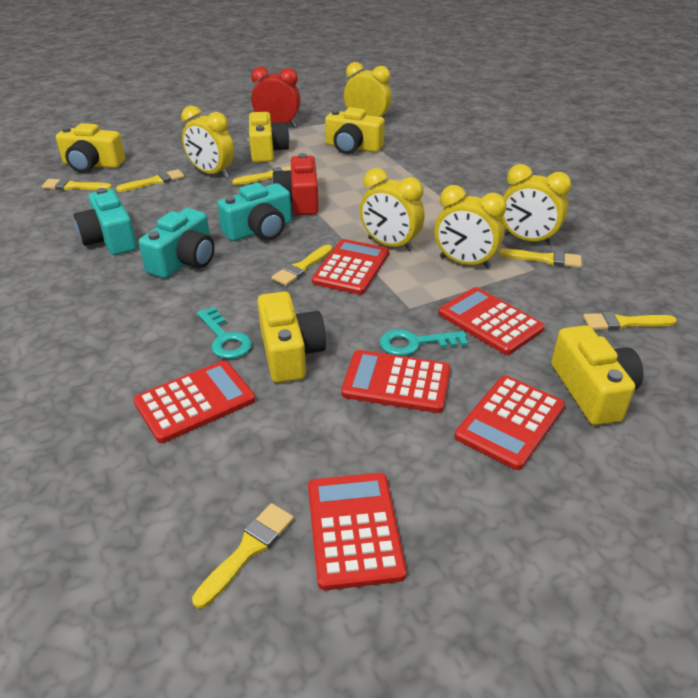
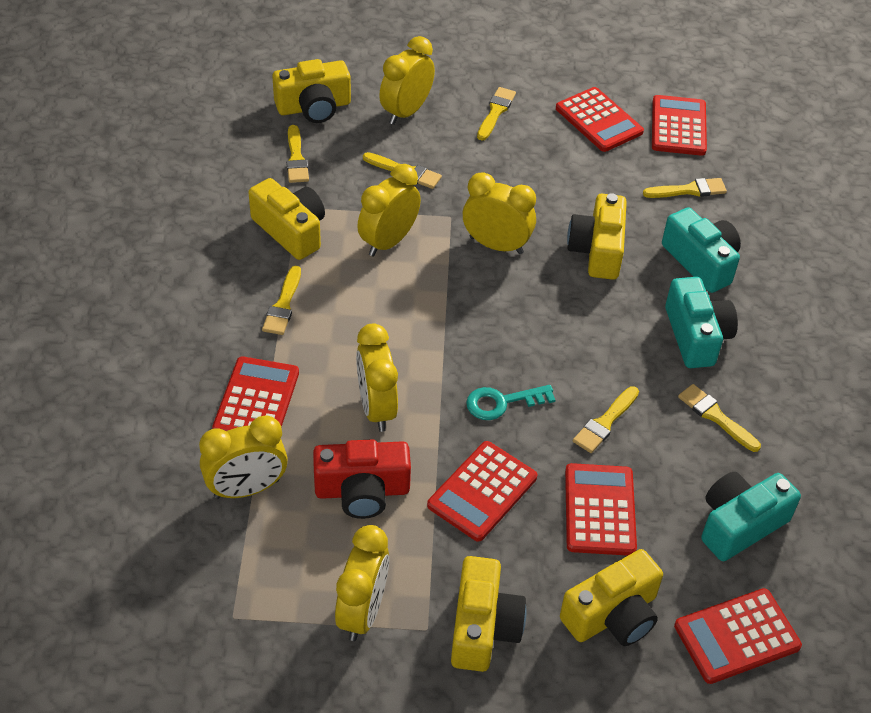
red clock: 1 -> 0
turquoise key: 2 -> 1
yellow clock: 5 -> 6

